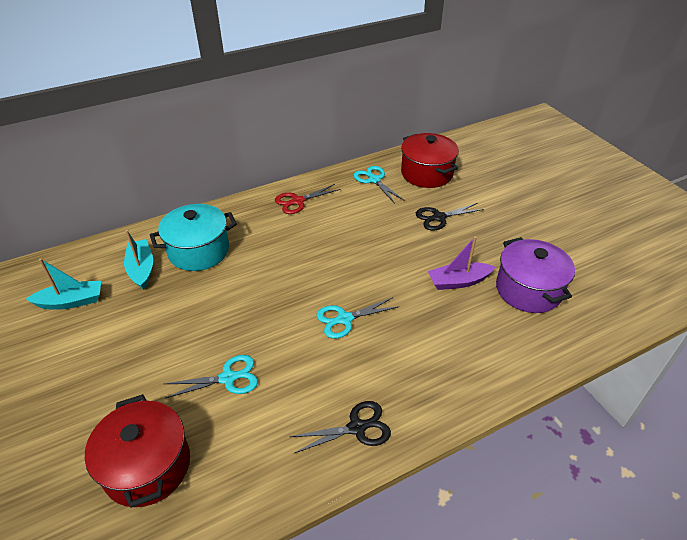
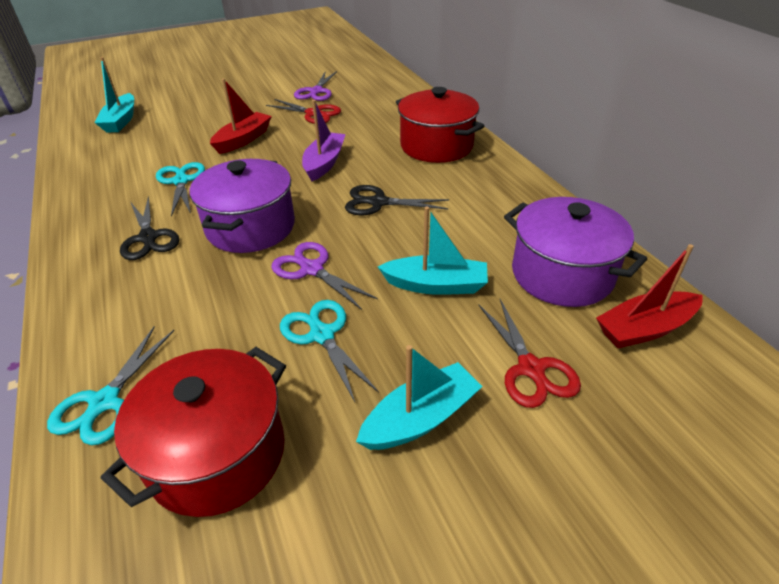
purple pot: 1 -> 2
purple scissors: 0 -> 2
red boat: 0 -> 2
red scissors: 1 -> 2
turquoise boat: 2 -> 3
turquoise pot: 1 -> 0

